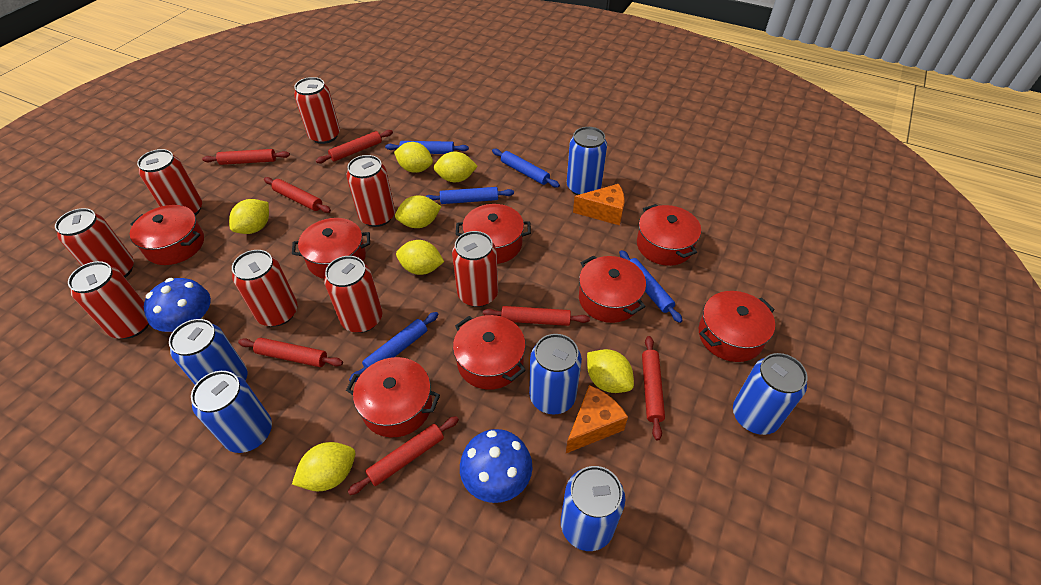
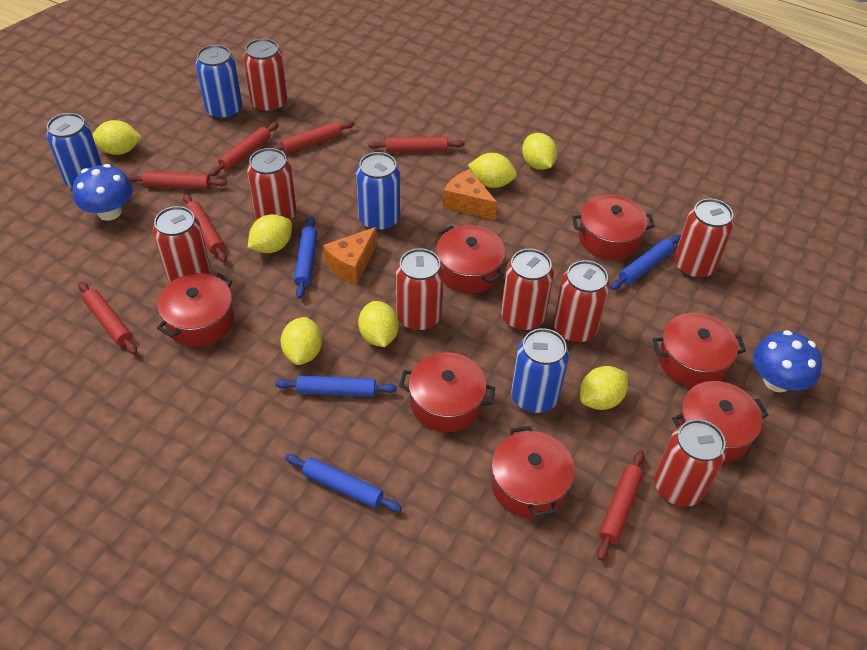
blue can: 6 -> 4
blue rolling pin: 5 -> 4
red pot: 8 -> 7

